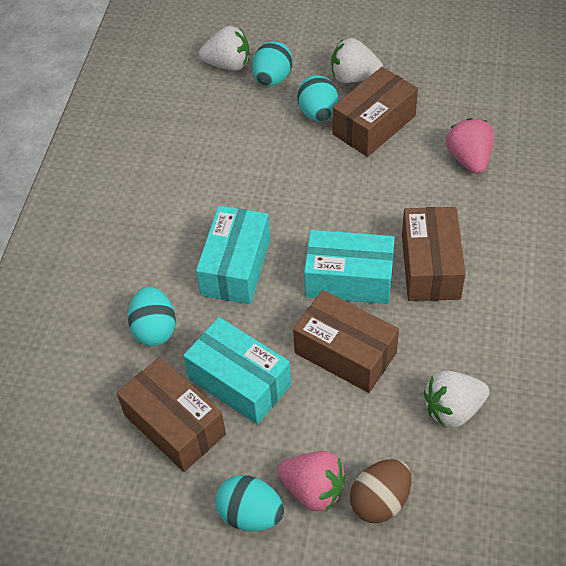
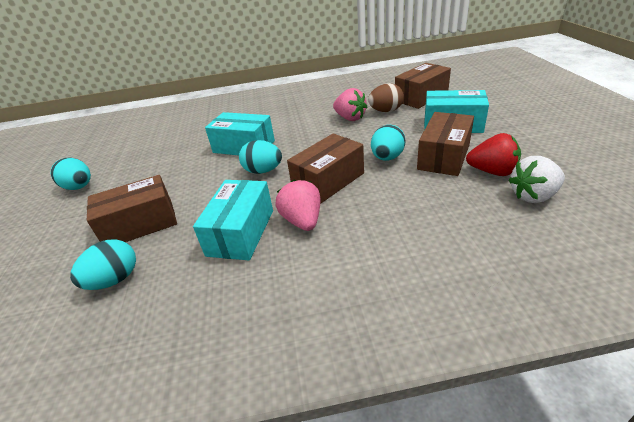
red strawberry: 0 -> 1
white strawberry: 3 -> 1

